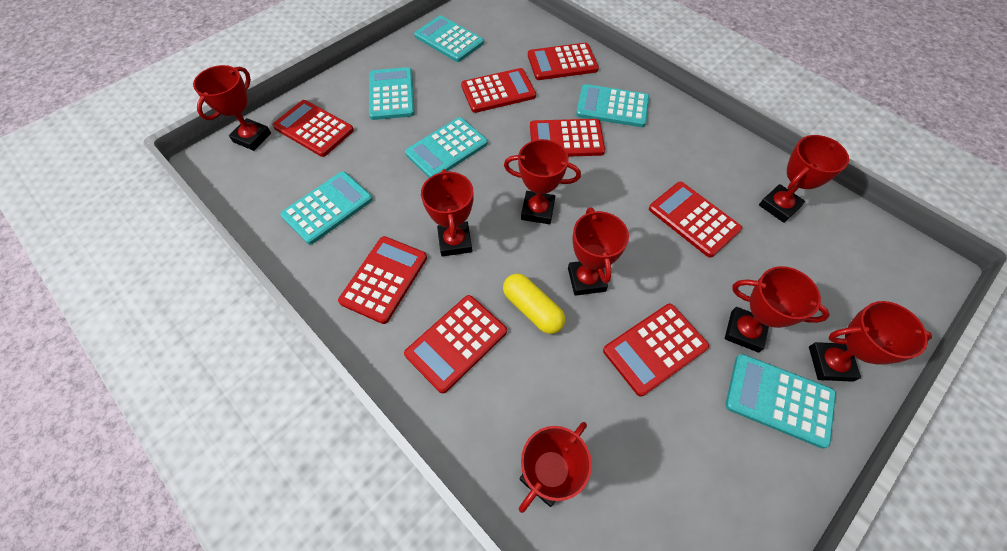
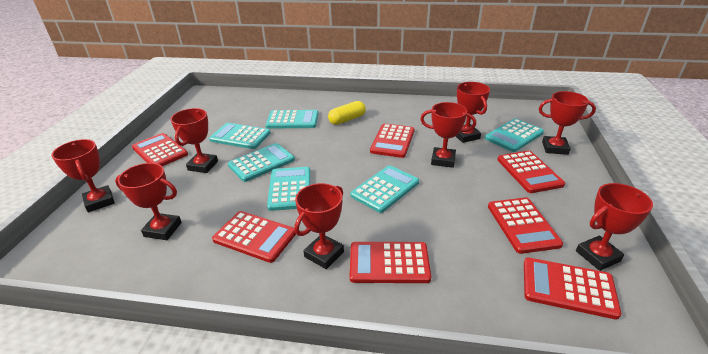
red calculator: 8 -> 7

